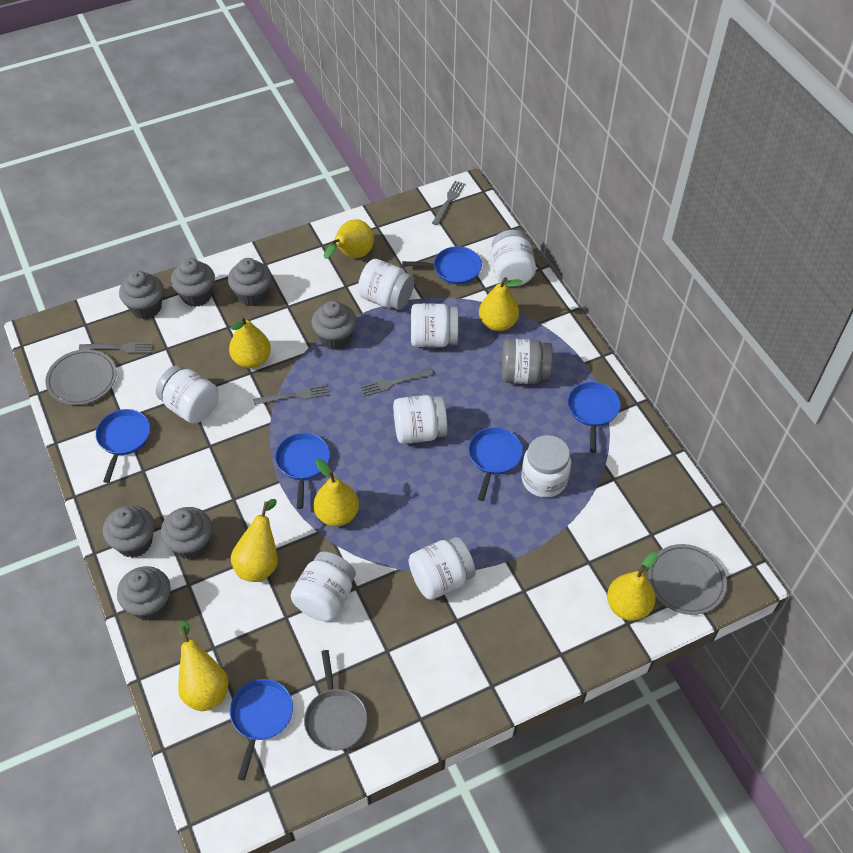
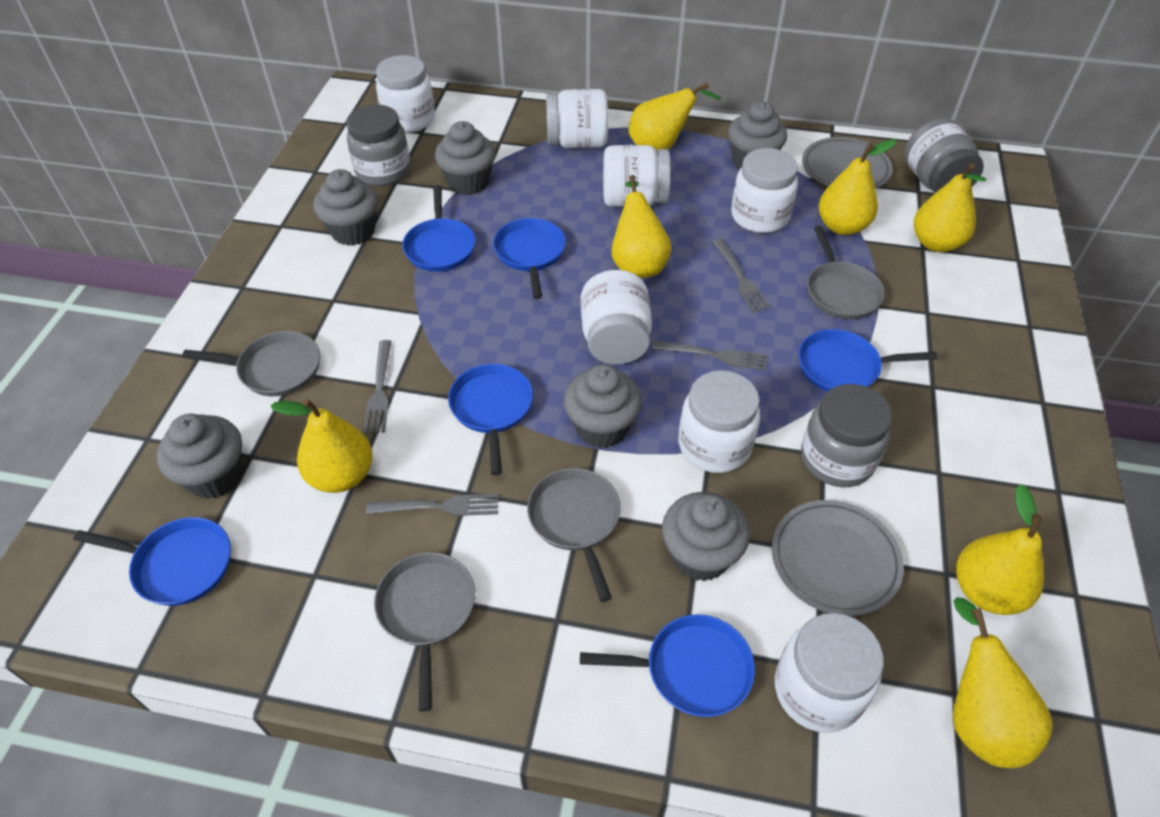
grey cupcake: 7 -> 6
grey jar: 1 -> 3
grey pan: 1 -> 4
white jar: 8 -> 7

